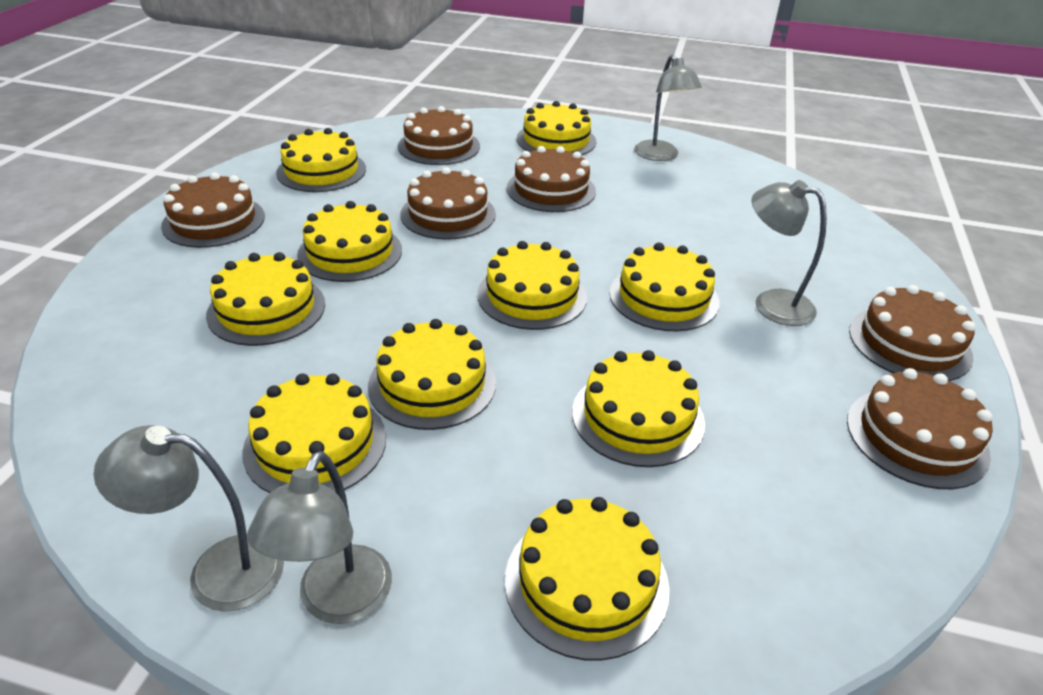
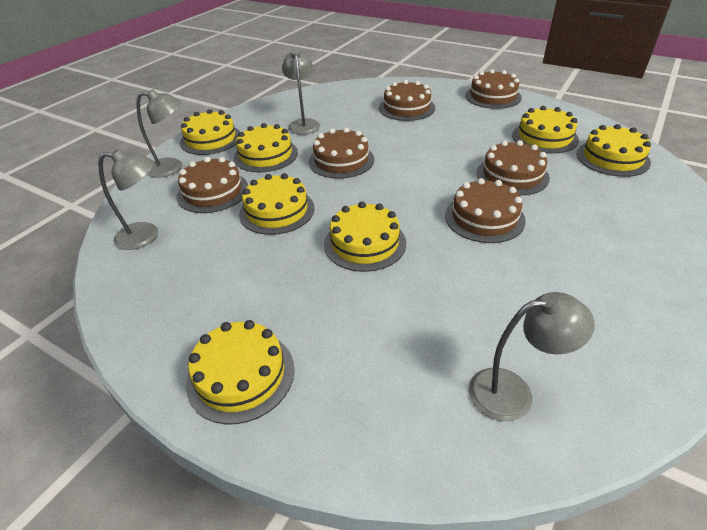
yellow cake: 10 -> 7

